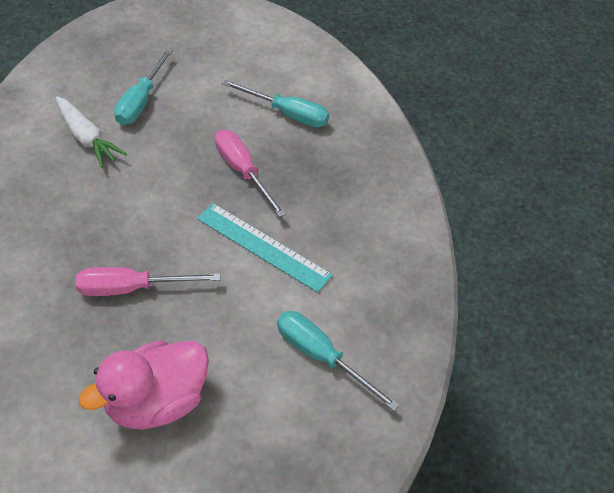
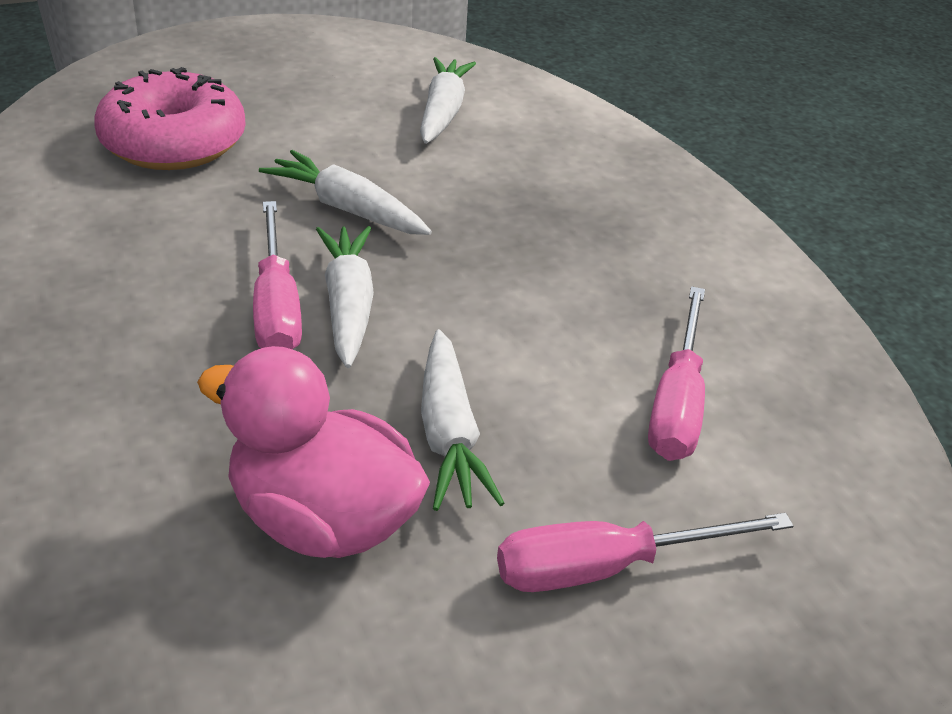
pink donut: 0 -> 1
pink screwdriver: 2 -> 3
turquoise ruler: 1 -> 0
turquoise screwdriver: 3 -> 0
white carrot: 1 -> 4

